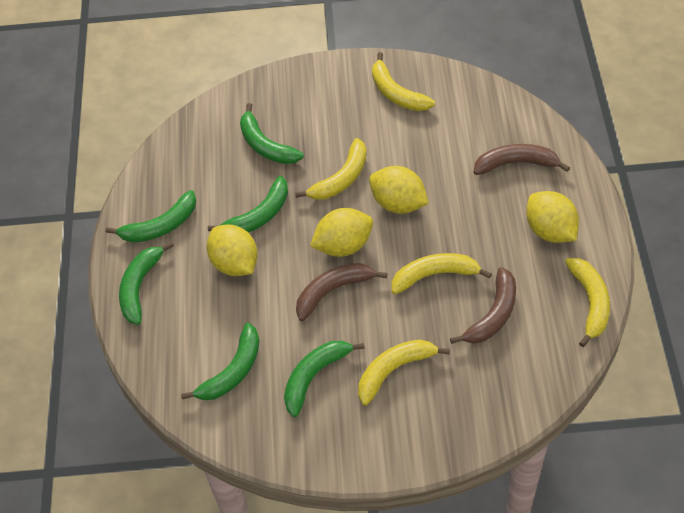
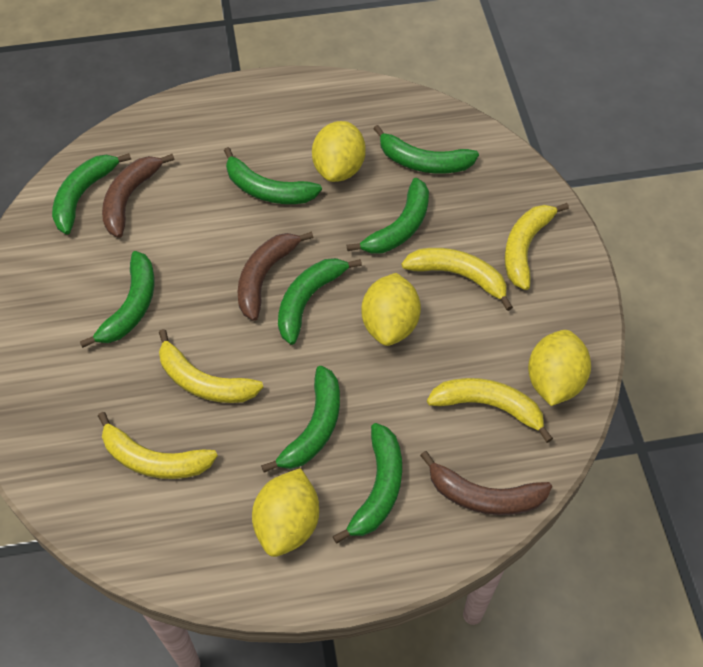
green banana: 6 -> 8

